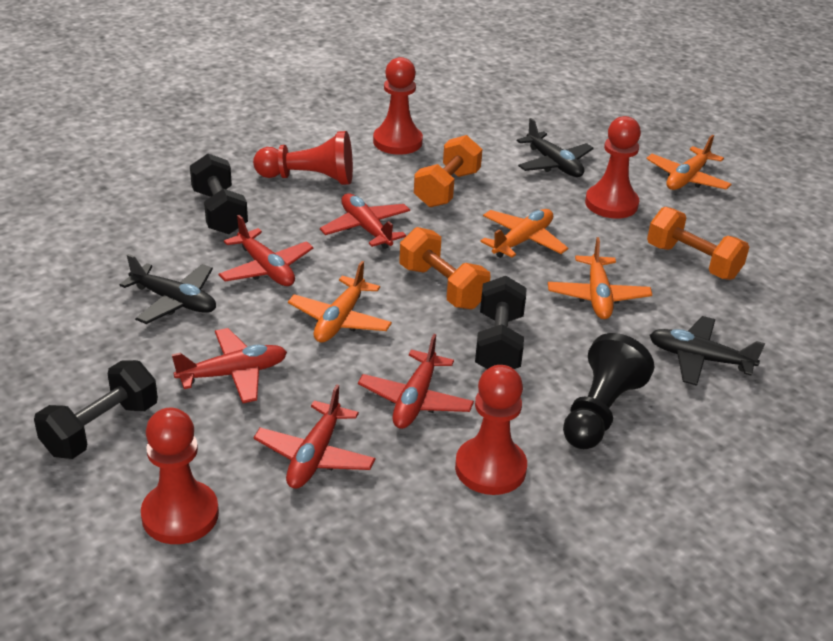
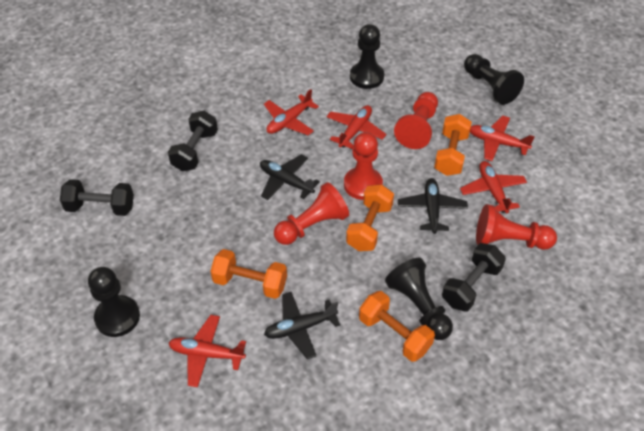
black pawn: 1 -> 4
orange dumbbell: 3 -> 4
orange plane: 4 -> 0
red pawn: 5 -> 4

